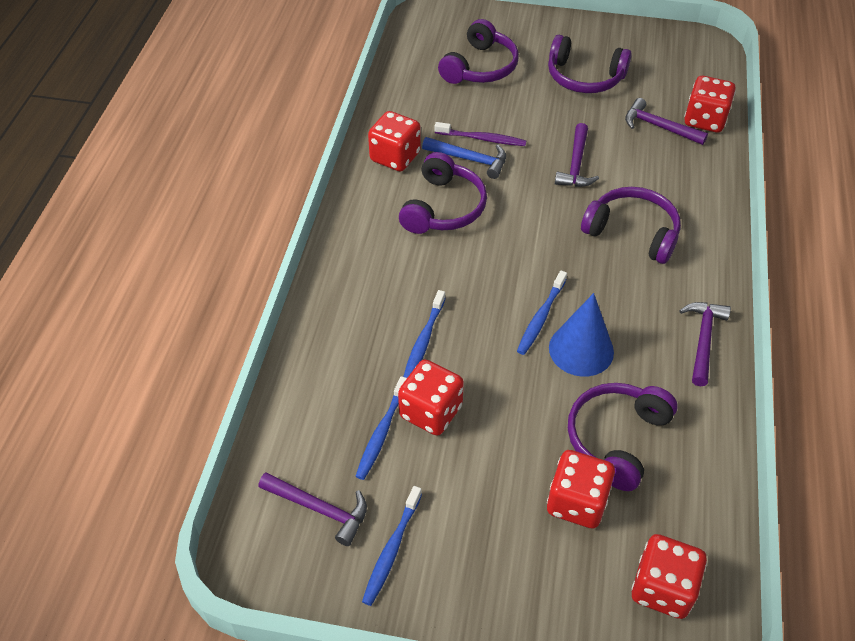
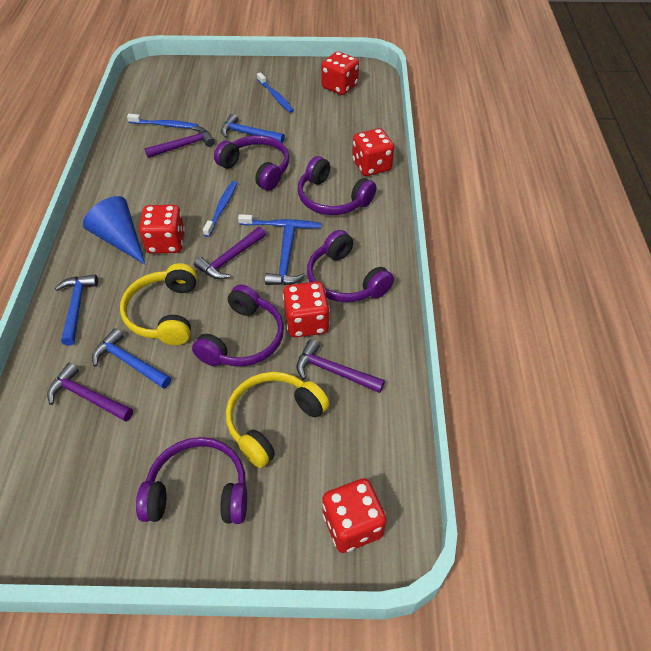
blue hammer: 1 -> 4
purple toothbrush: 1 -> 0
yellow headphones: 0 -> 2

